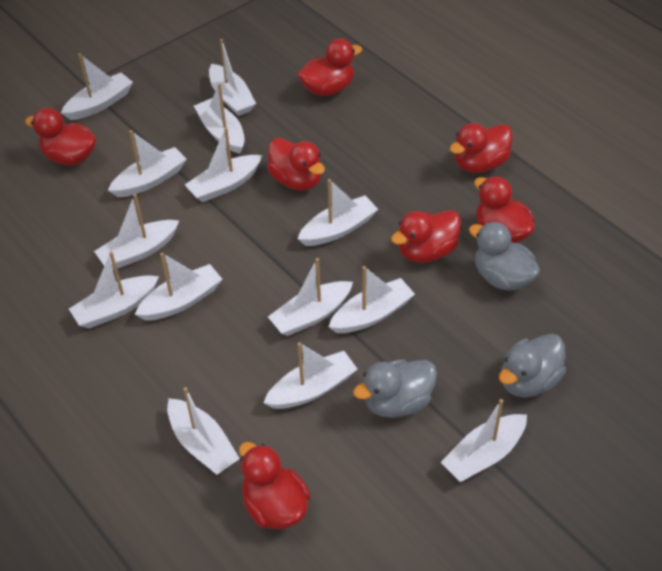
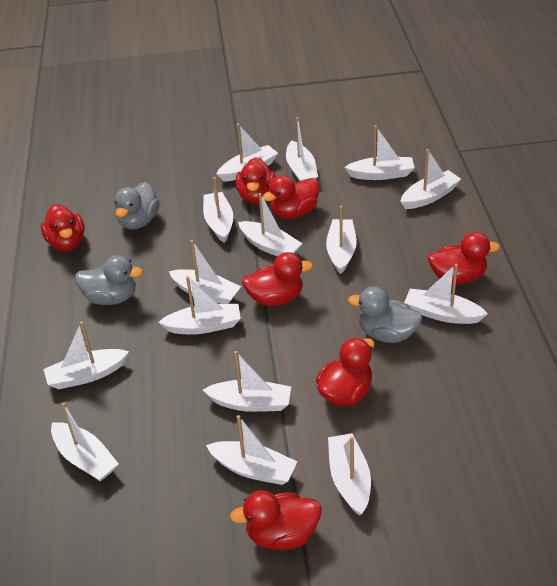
white boat: 14 -> 15

